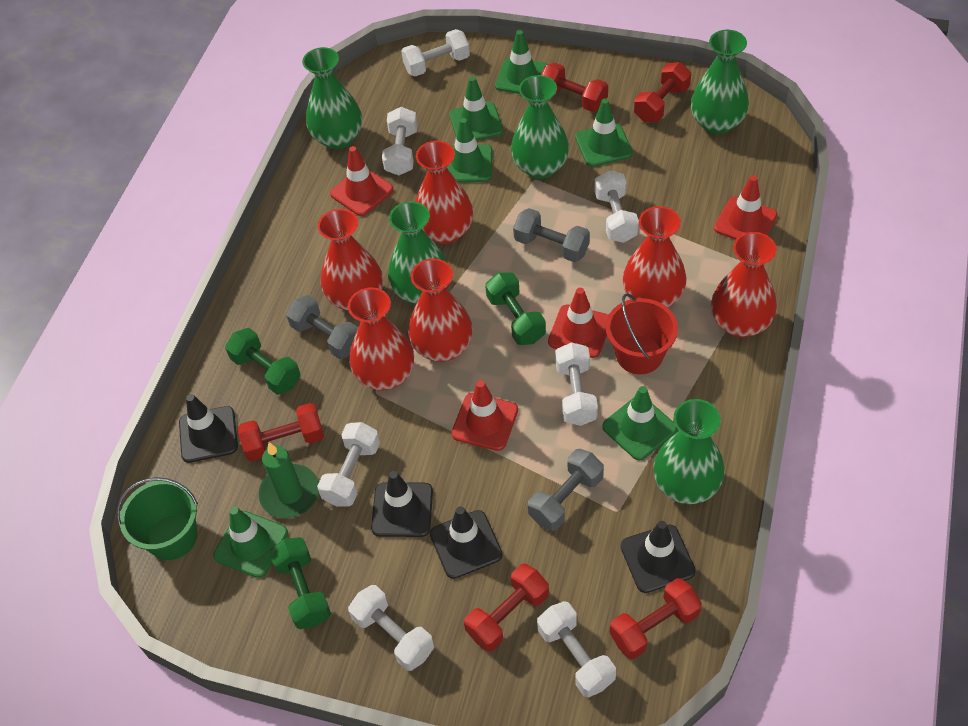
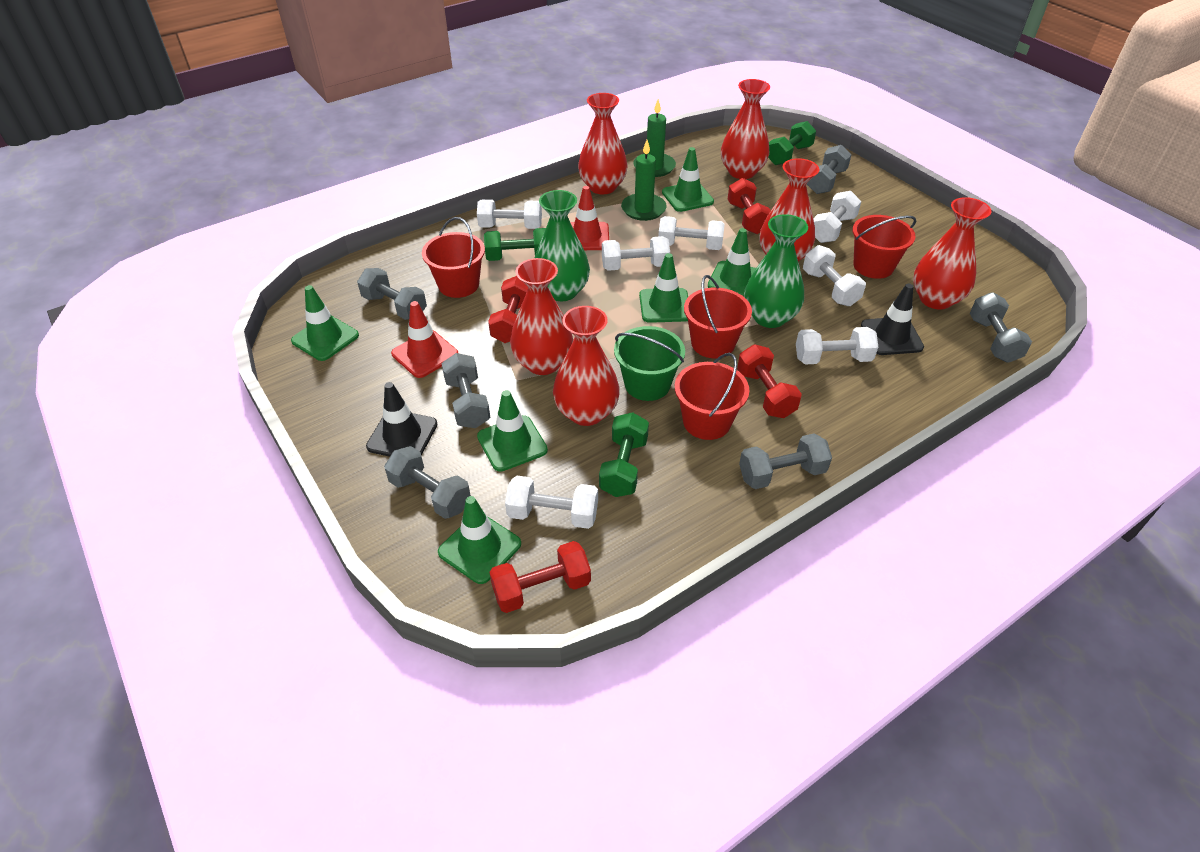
black traffic cone: 4 -> 2
green candle: 1 -> 2
green vase: 5 -> 2
grey dumbbell: 3 -> 6
red bucket: 1 -> 4
red dumbbell: 5 -> 4
red traffic cone: 4 -> 2

